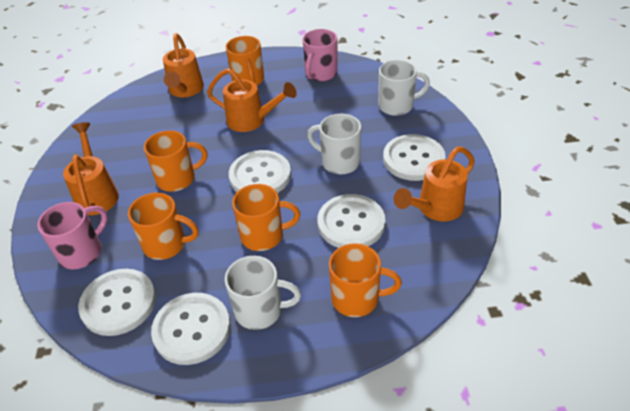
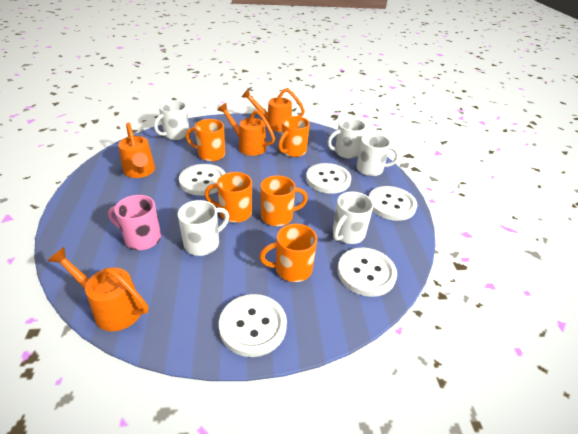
pink mug: 2 -> 1
white mug: 3 -> 5

